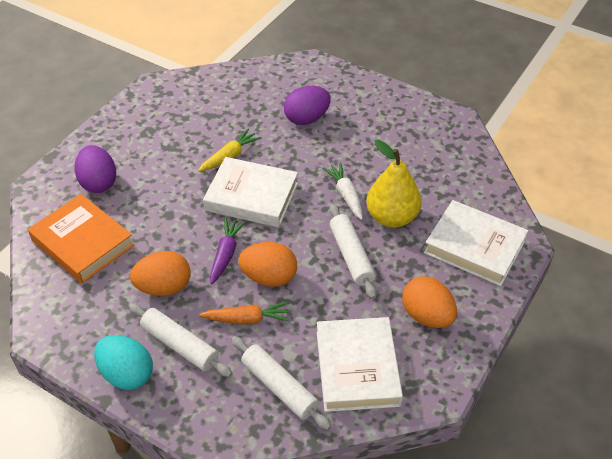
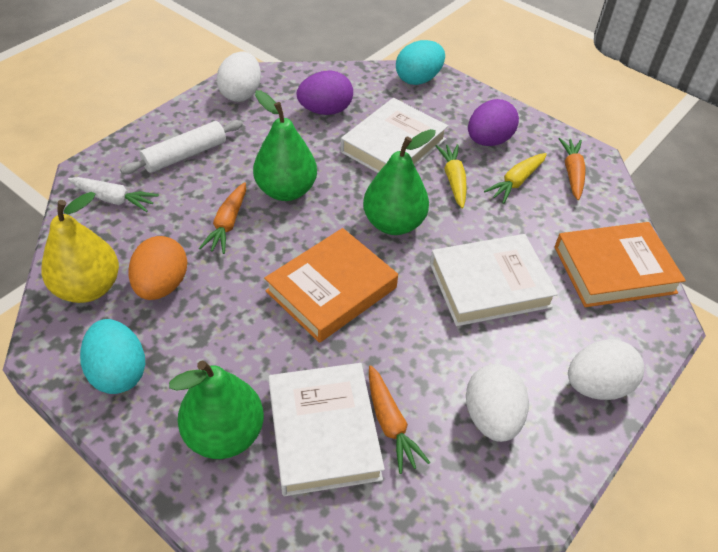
green pear: 0 -> 3
orange book: 1 -> 2
orange carrot: 1 -> 3
orange egg: 3 -> 1
purple carrot: 1 -> 0
turquoise egg: 1 -> 2
white egg: 0 -> 3
white rolling pin: 3 -> 1
yellow carrot: 1 -> 2

